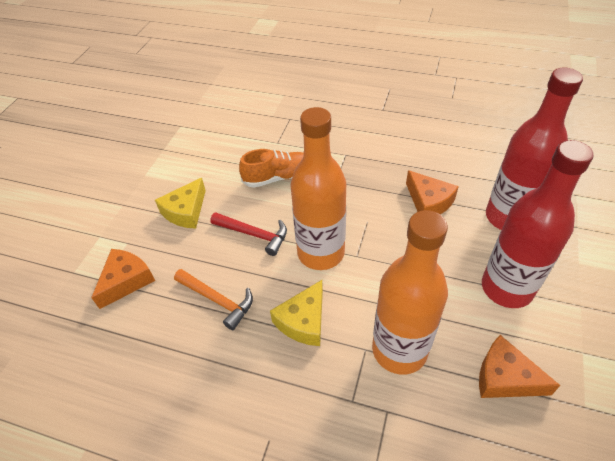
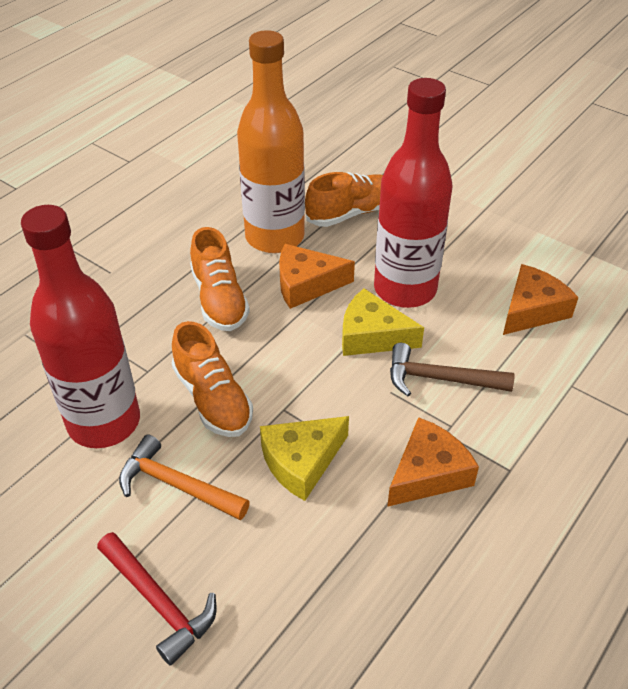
brown hammer: 0 -> 1
orange bottle: 2 -> 1
orange shoe: 1 -> 3

